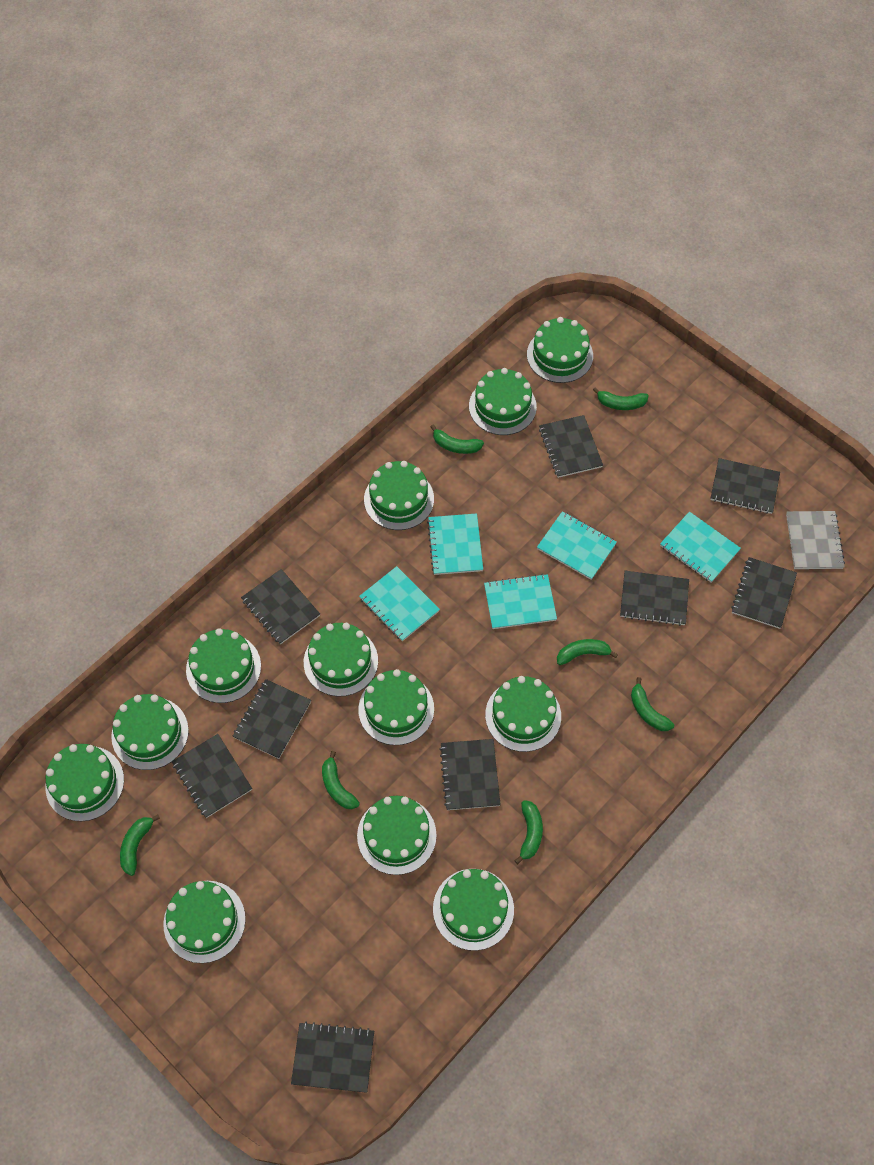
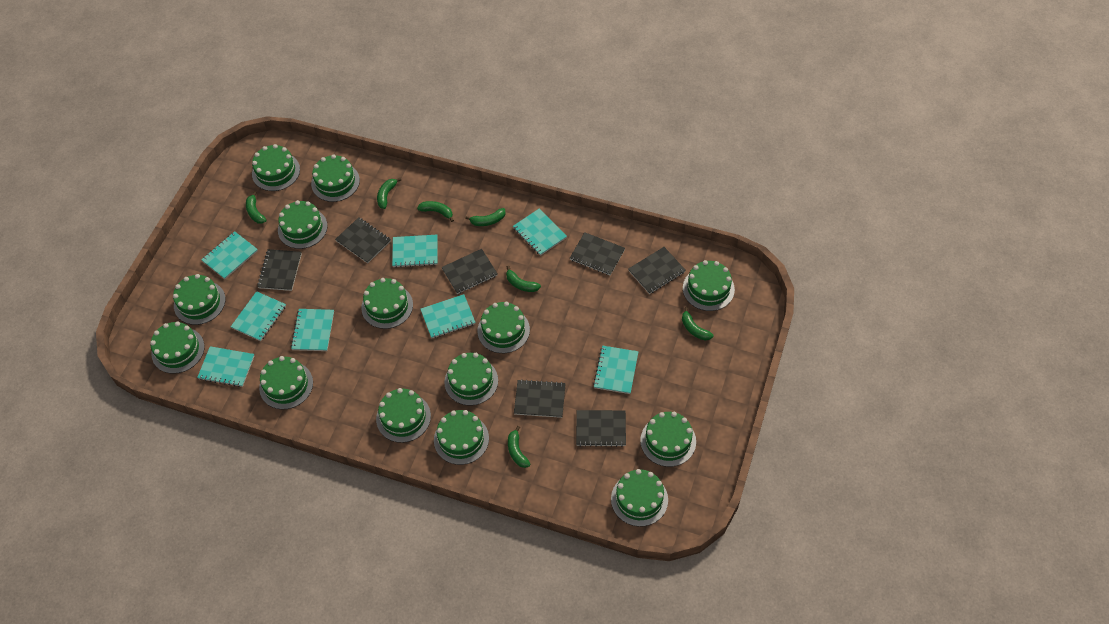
black notebook: 9 -> 7
green cake: 12 -> 14
grey notebook: 1 -> 0
turquoise notebook: 5 -> 8

